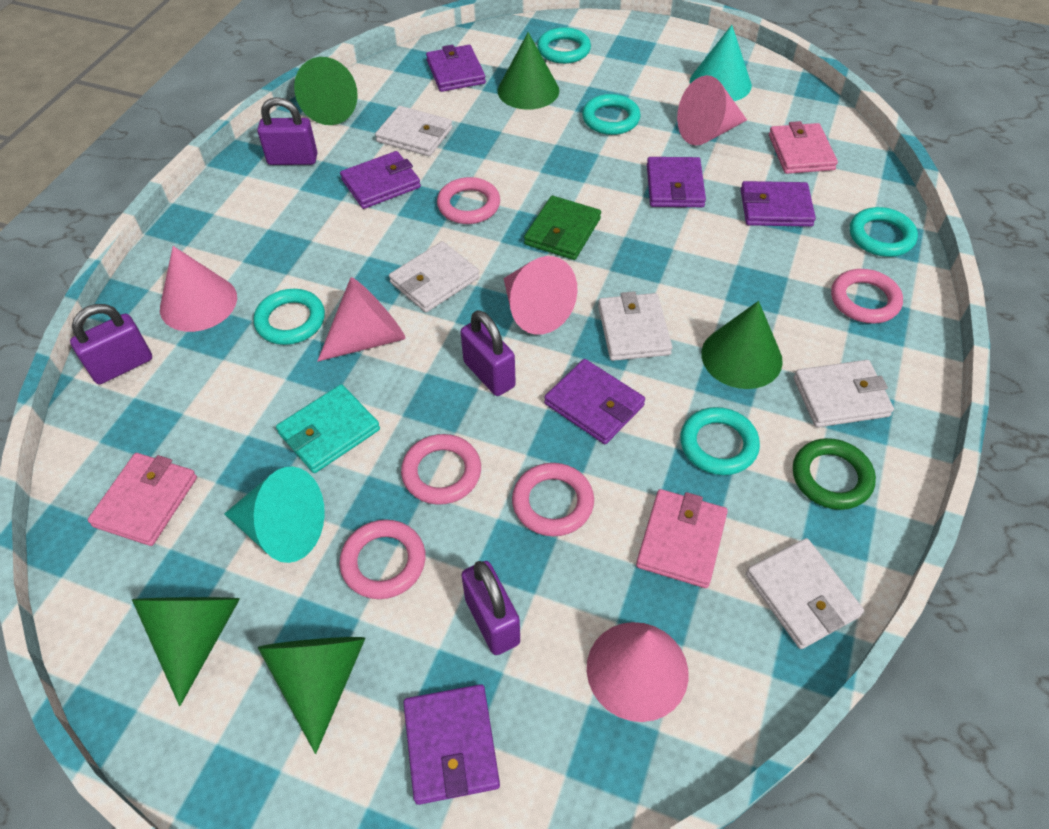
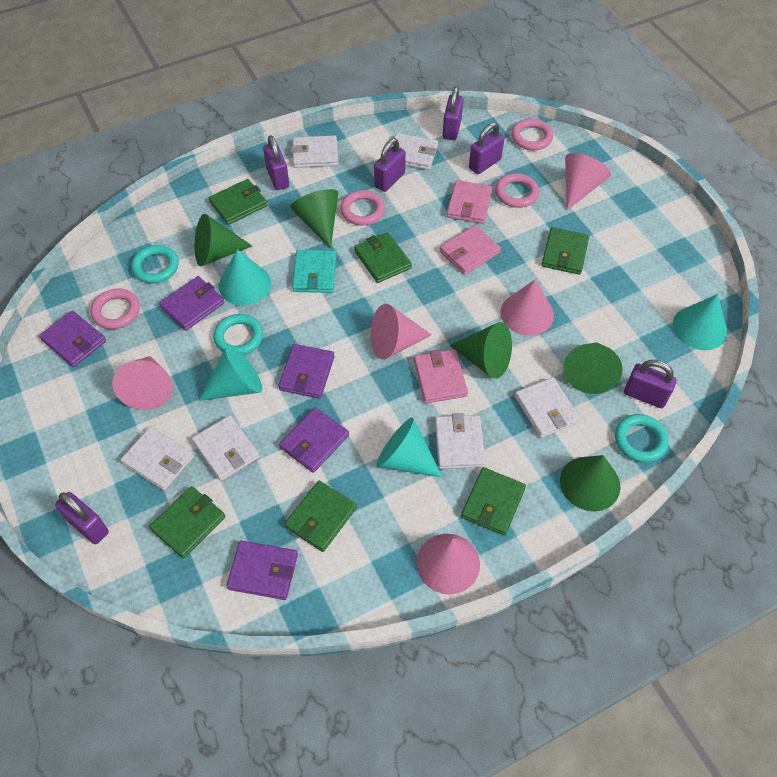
green ring: 1 -> 0
green wallet: 1 -> 6
pink ring: 5 -> 4
purple padlock: 4 -> 6
purple wallet: 6 -> 5
turquoise cone: 2 -> 4
turquoise ring: 5 -> 3
white wallet: 5 -> 6

